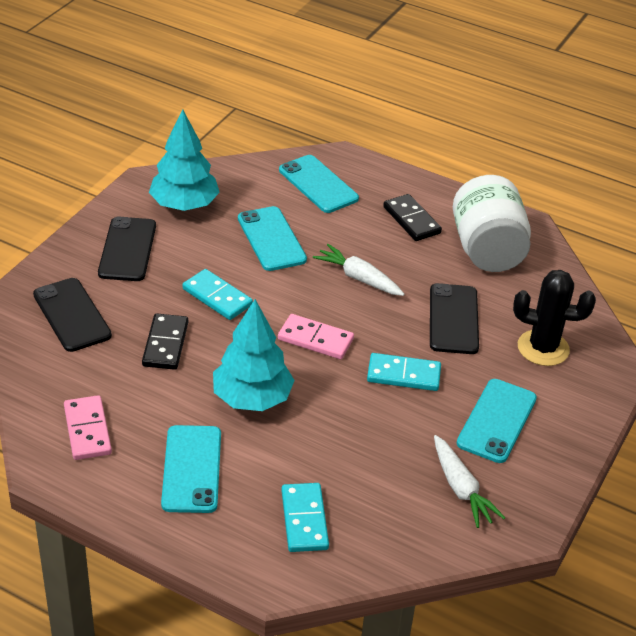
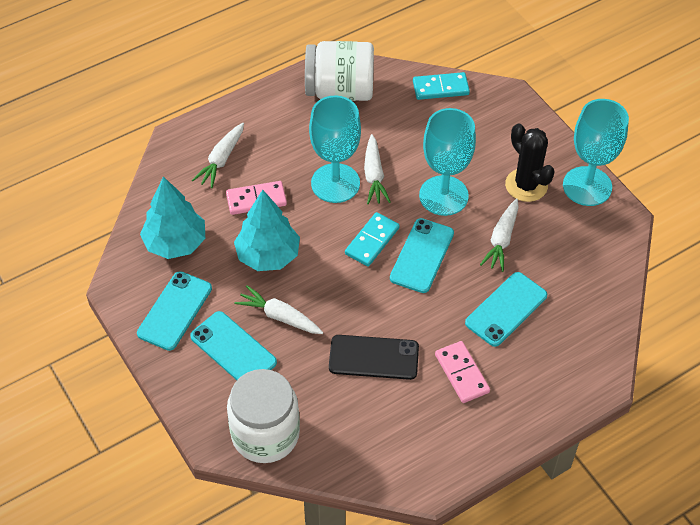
black domino: 2 -> 0
black phone: 3 -> 1
turquoise domino: 3 -> 2
turquoise goblet: 0 -> 3
white carrot: 2 -> 4
white jar: 1 -> 2

